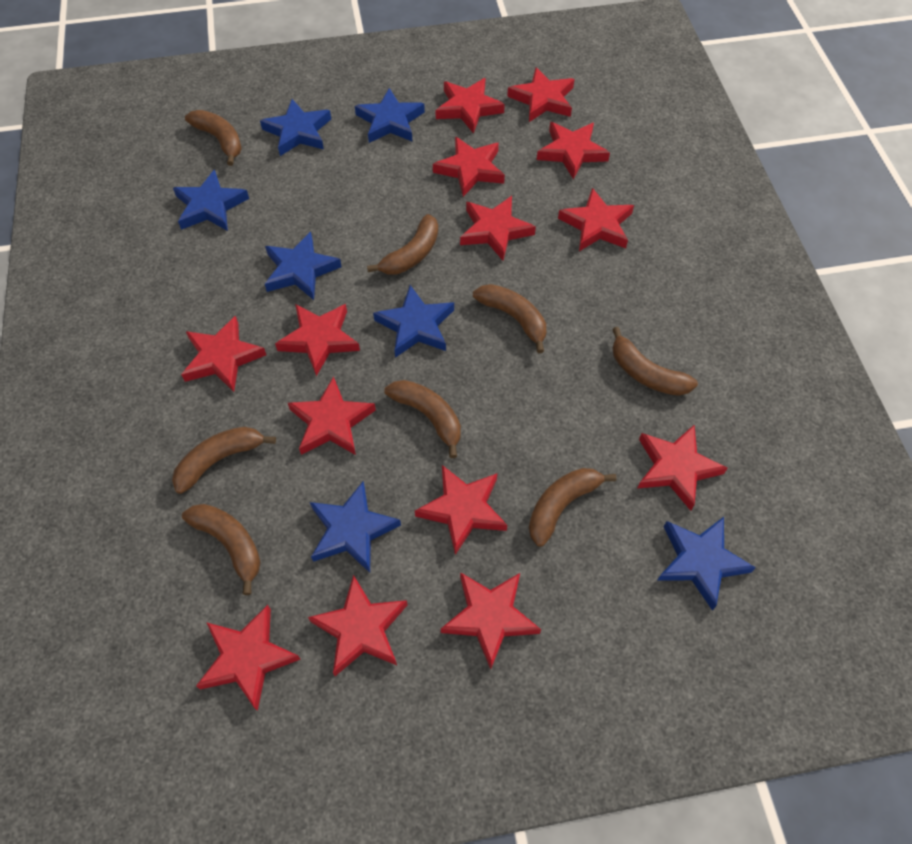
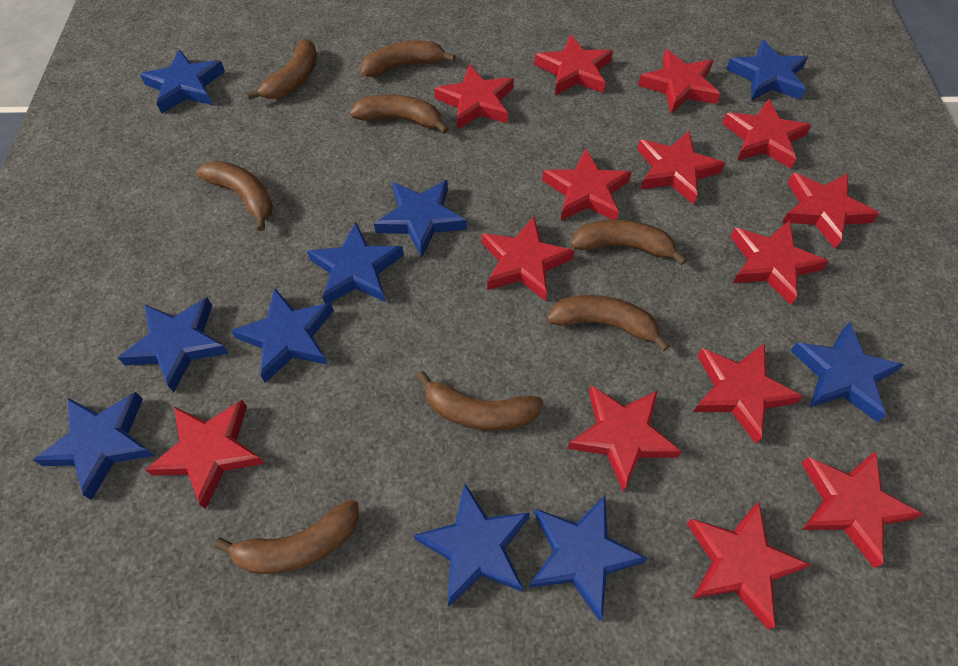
blue star: 7 -> 10

